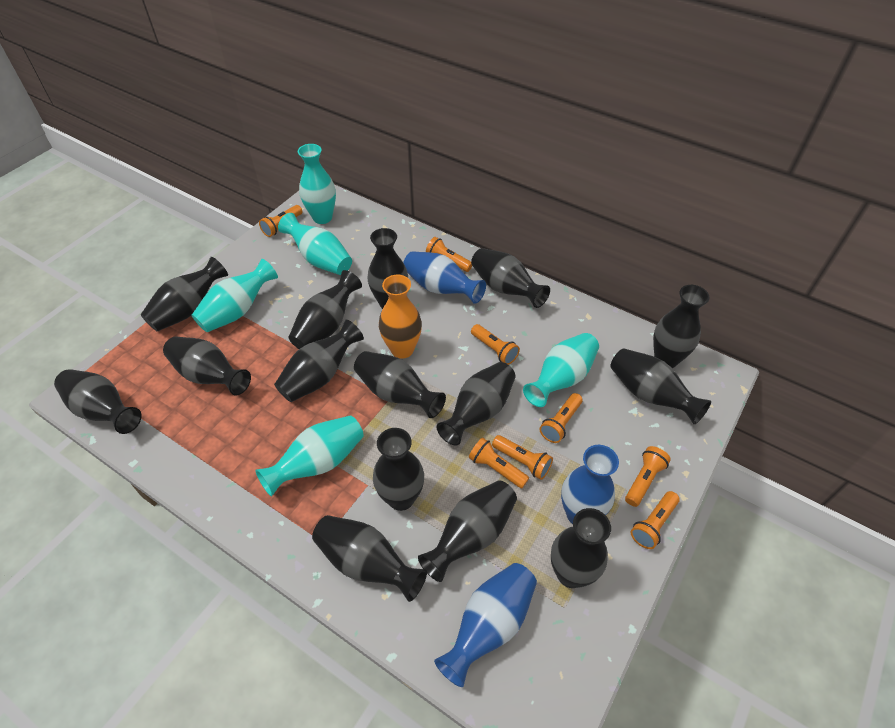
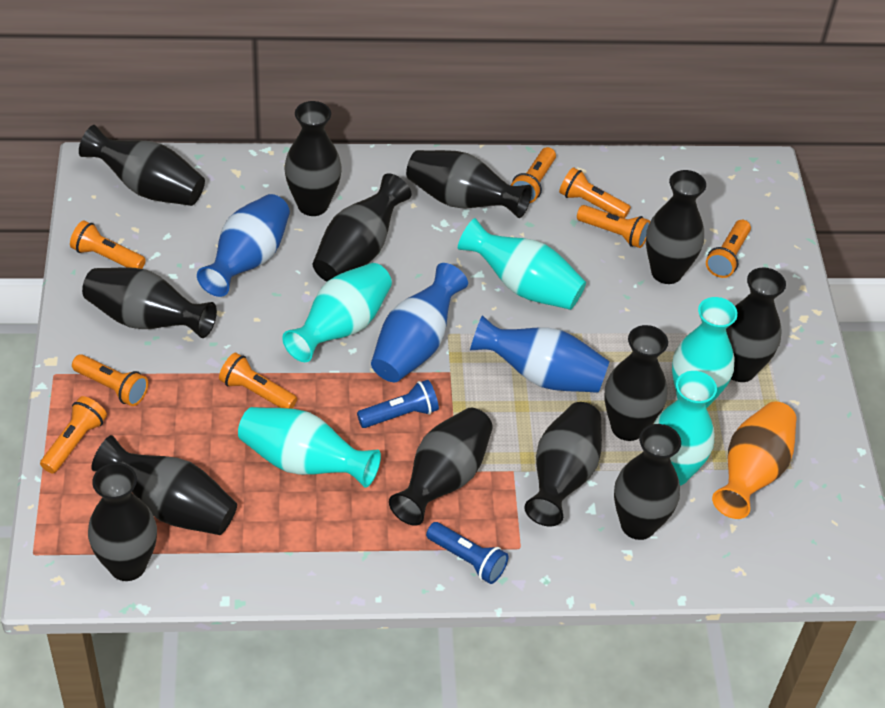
black vase: 15 -> 13
blue flashlight: 0 -> 2

